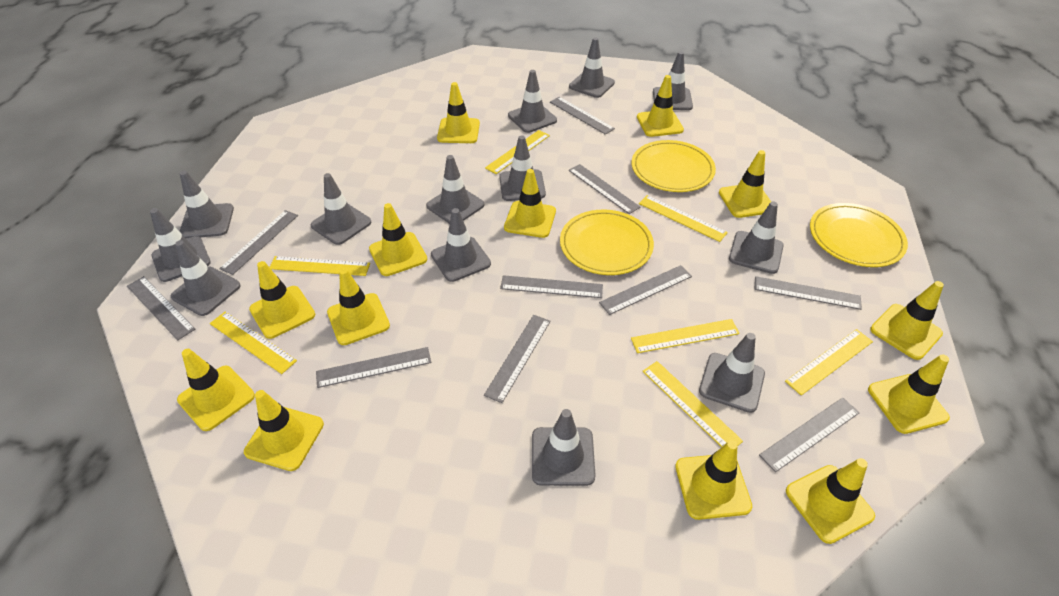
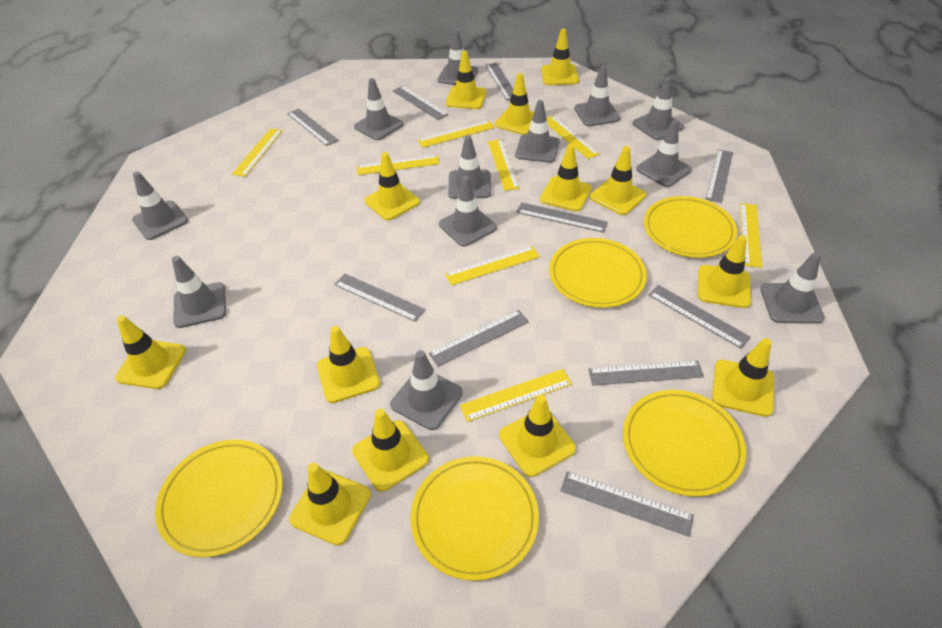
grey traffic cone: 13 -> 12
yellow plate: 3 -> 5
yellow ruler: 7 -> 8

